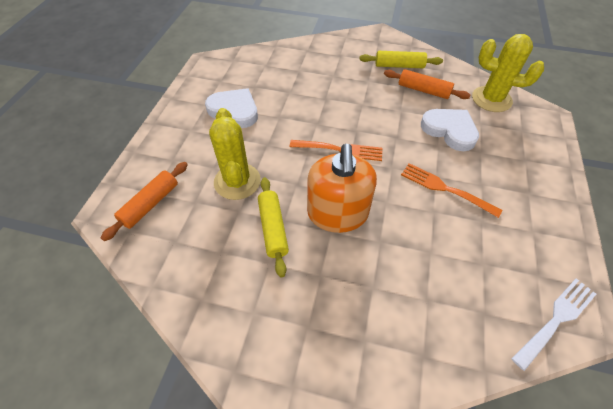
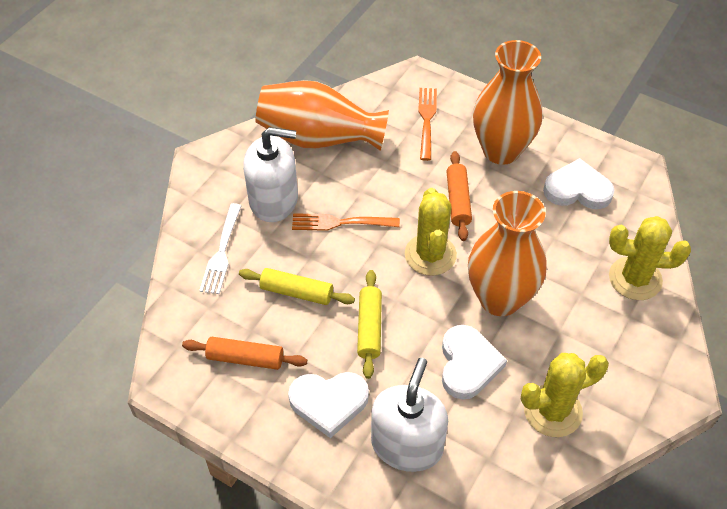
orange soap dispenser: 1 -> 0
orange vase: 0 -> 3
white heart: 2 -> 3
white soap dispenser: 0 -> 2
yellow cactus: 2 -> 3

